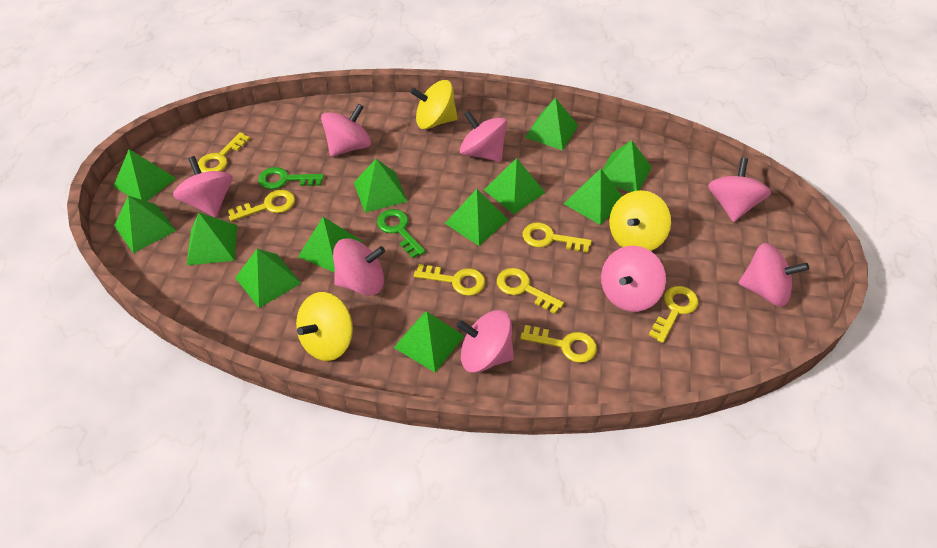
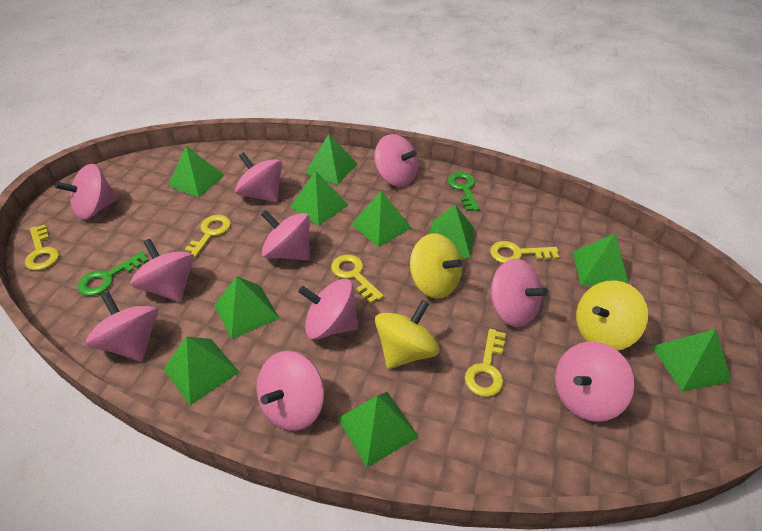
green pyramid: 12 -> 10
pink spinning top: 8 -> 10
yellow key: 7 -> 5

